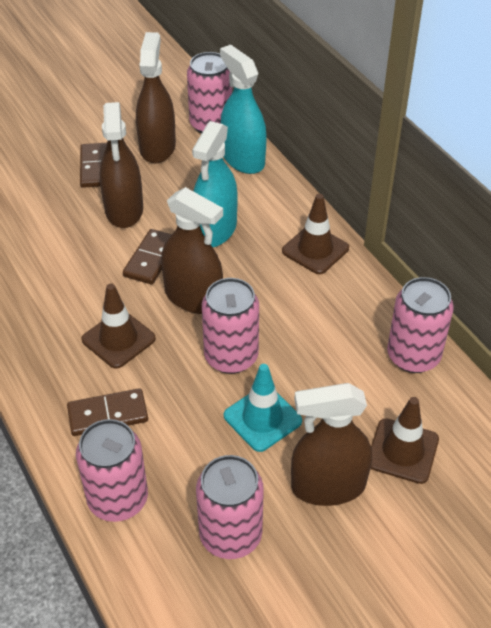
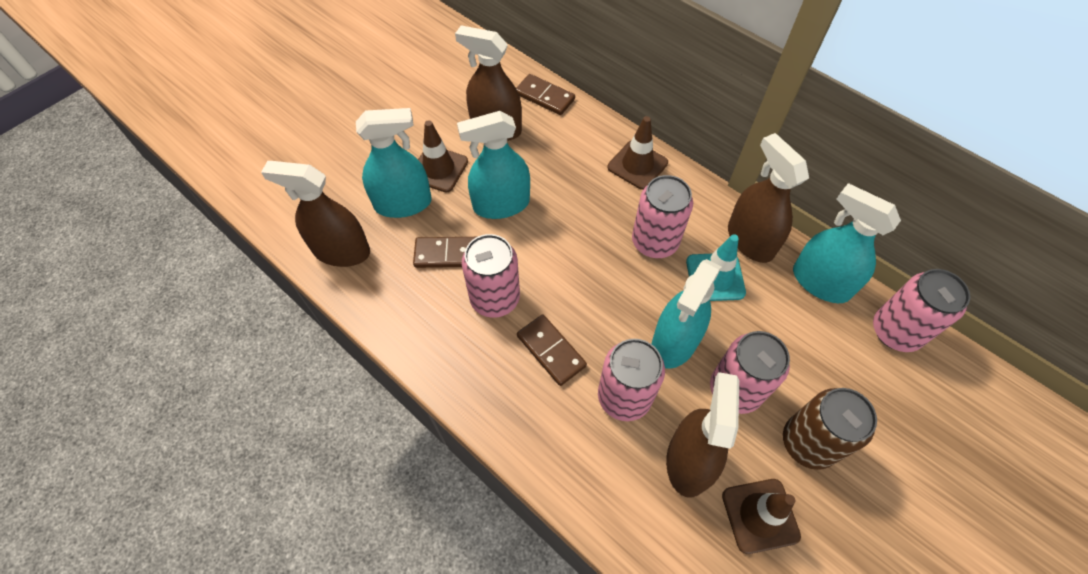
brown can: 0 -> 1
turquoise spray bottle: 2 -> 4

